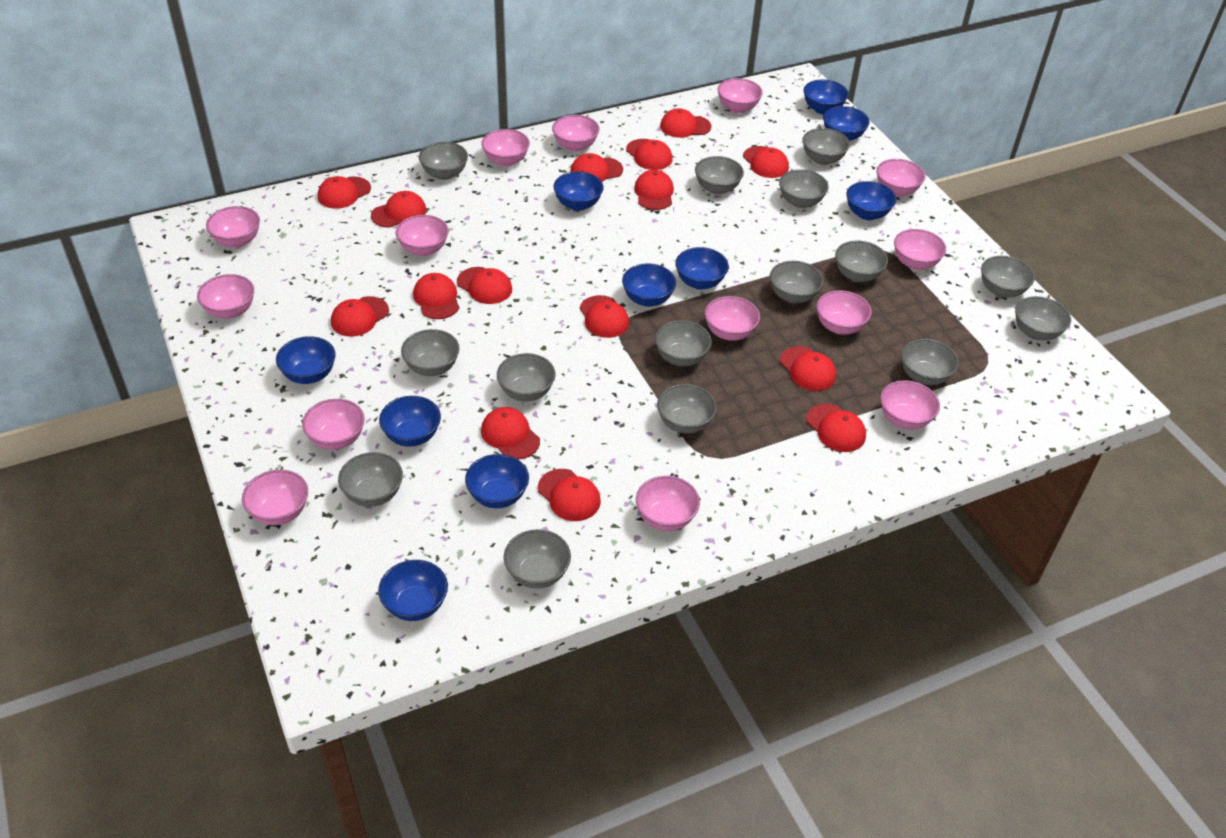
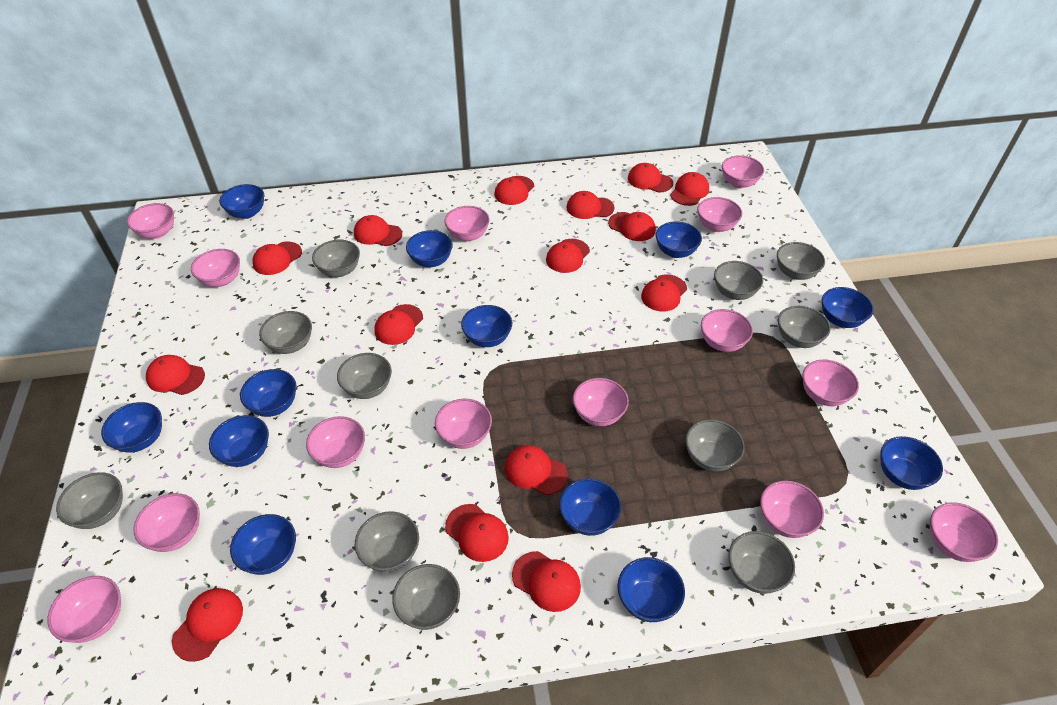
blue bowl: 10 -> 12
grey bowl: 15 -> 11

